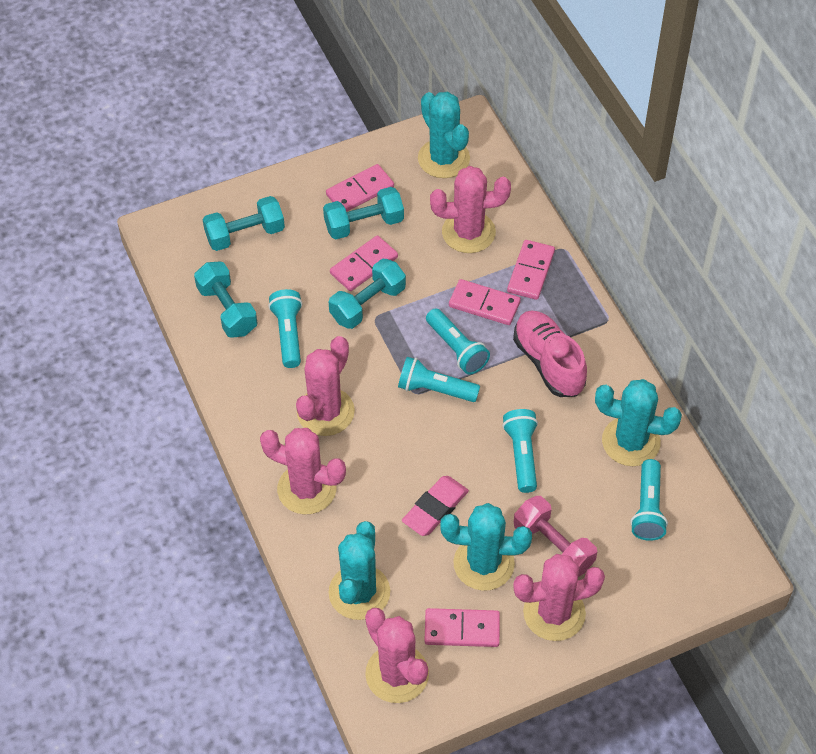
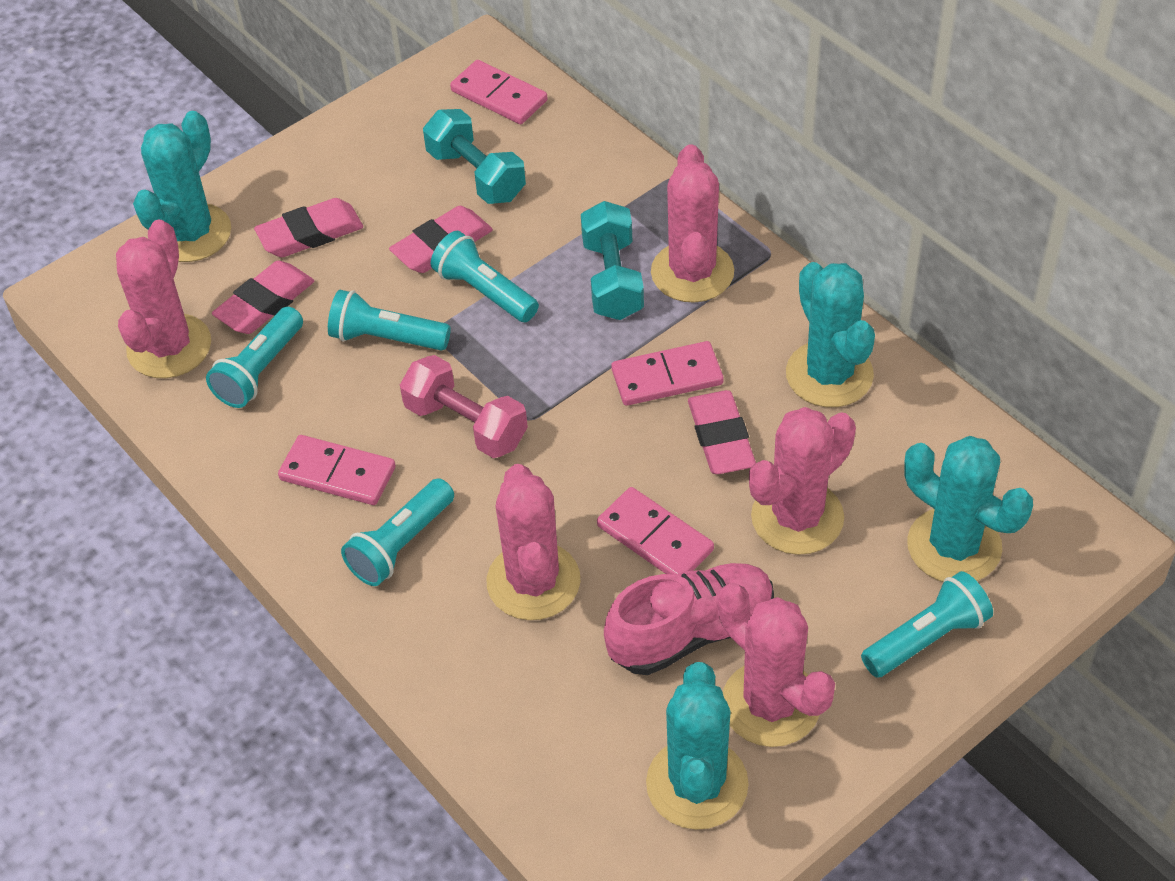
pink domino: 5 -> 4
pink eraser: 1 -> 4
turquoise dumbbell: 4 -> 2

